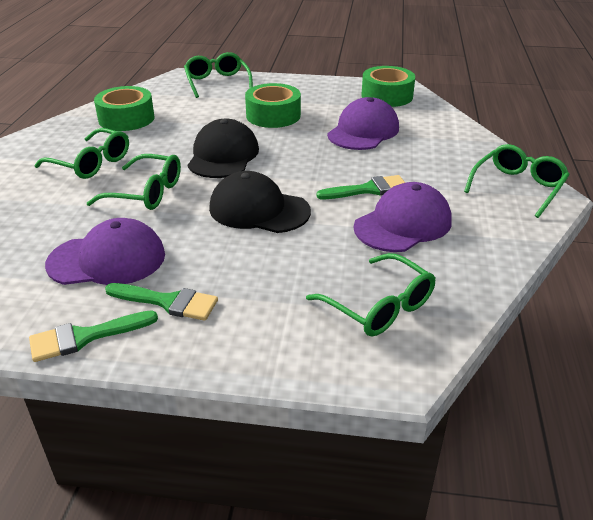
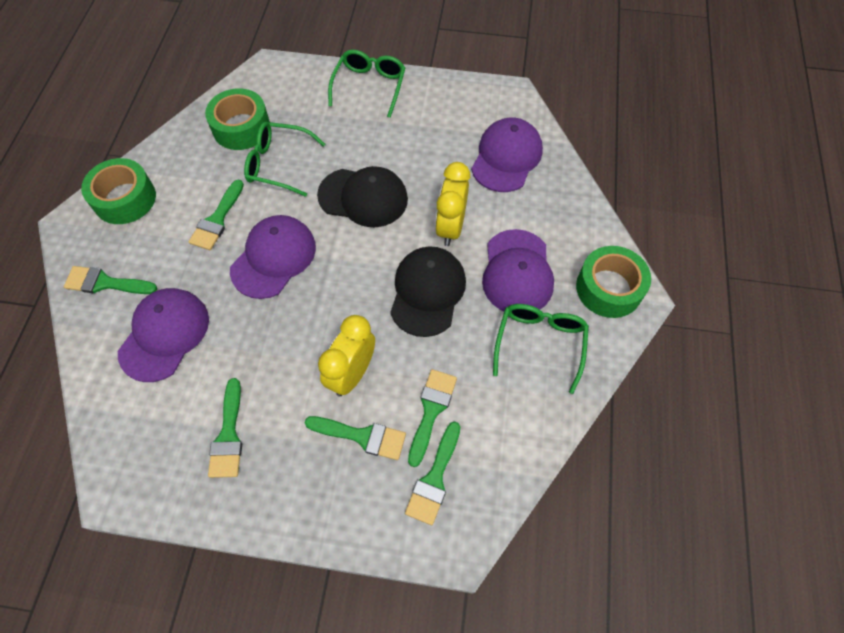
green brush: 3 -> 6
green glasses: 5 -> 3
purple cap: 3 -> 4
yellow clock: 0 -> 2

